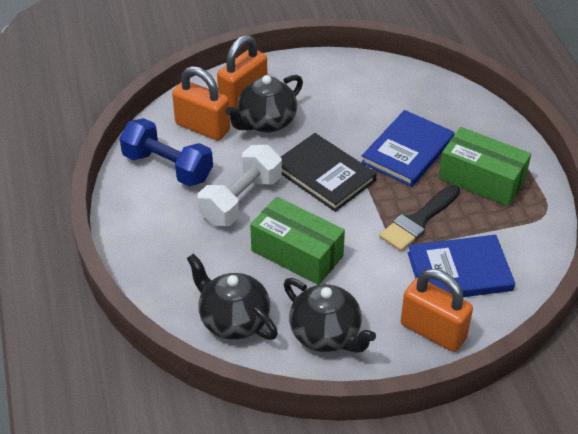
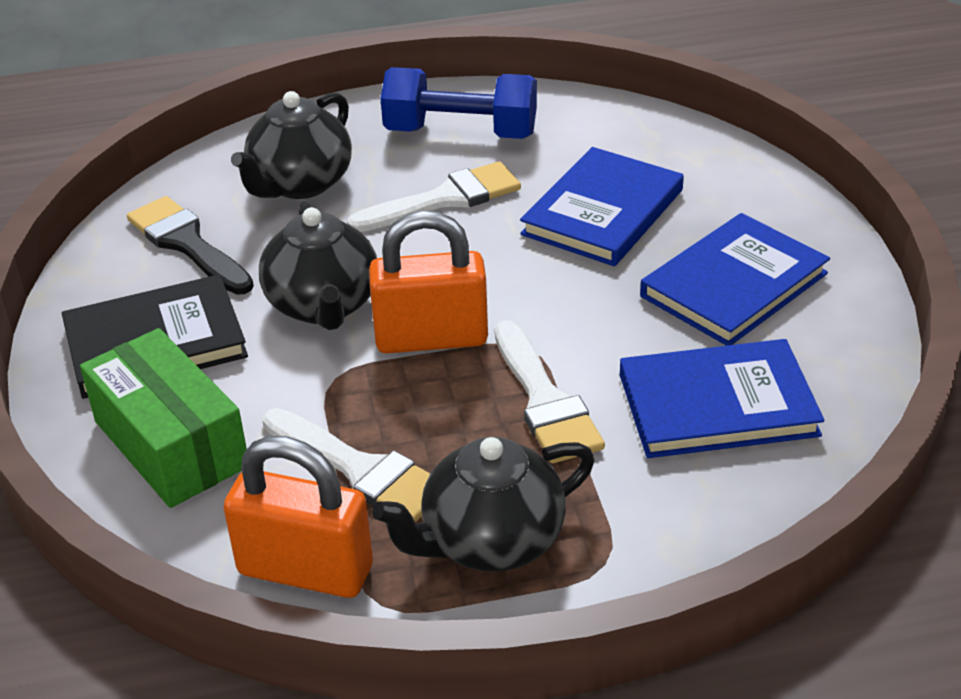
blue book: 2 -> 3
green box: 2 -> 1
orange padlock: 3 -> 2
white brush: 0 -> 3
white dumbbell: 1 -> 0

